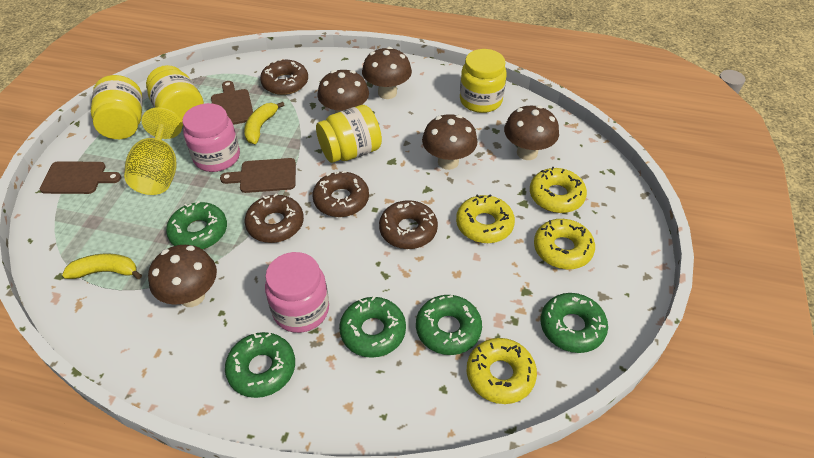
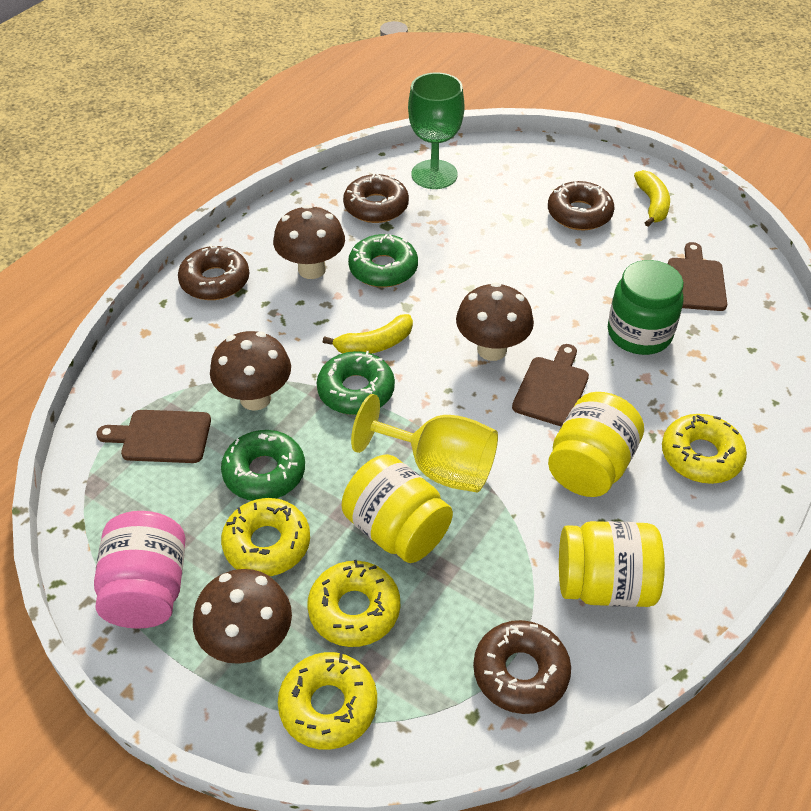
brown mushroom: 5 -> 4
green donut: 5 -> 3
green goblet: 0 -> 1
green jar: 0 -> 1
pink jar: 2 -> 1
yellow jar: 4 -> 3

